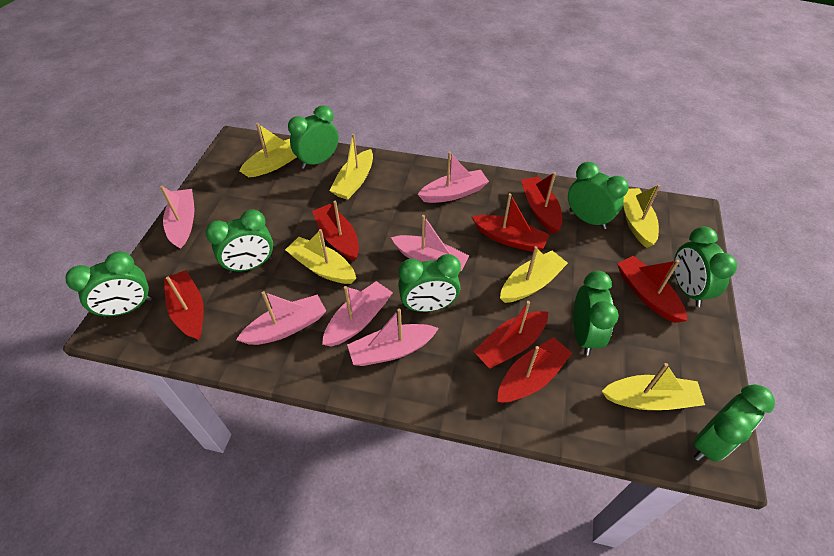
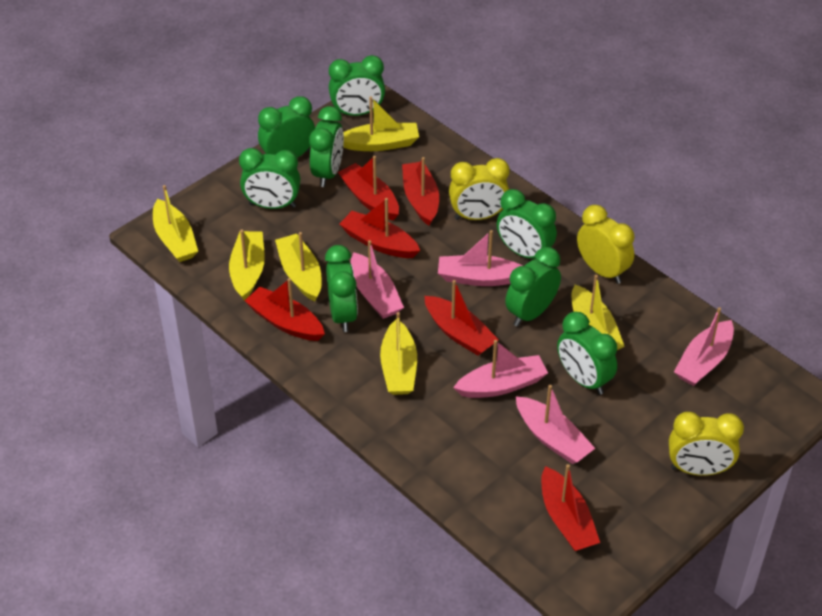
pink boat: 6 -> 5
red boat: 7 -> 6
yellow clock: 0 -> 3

